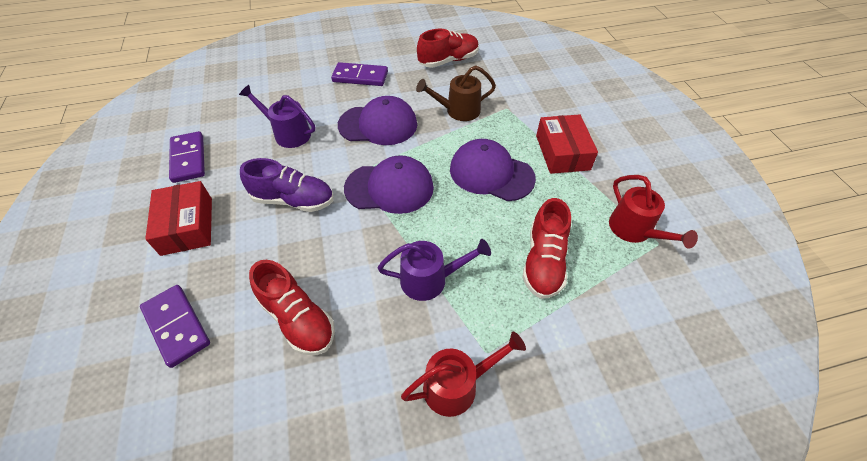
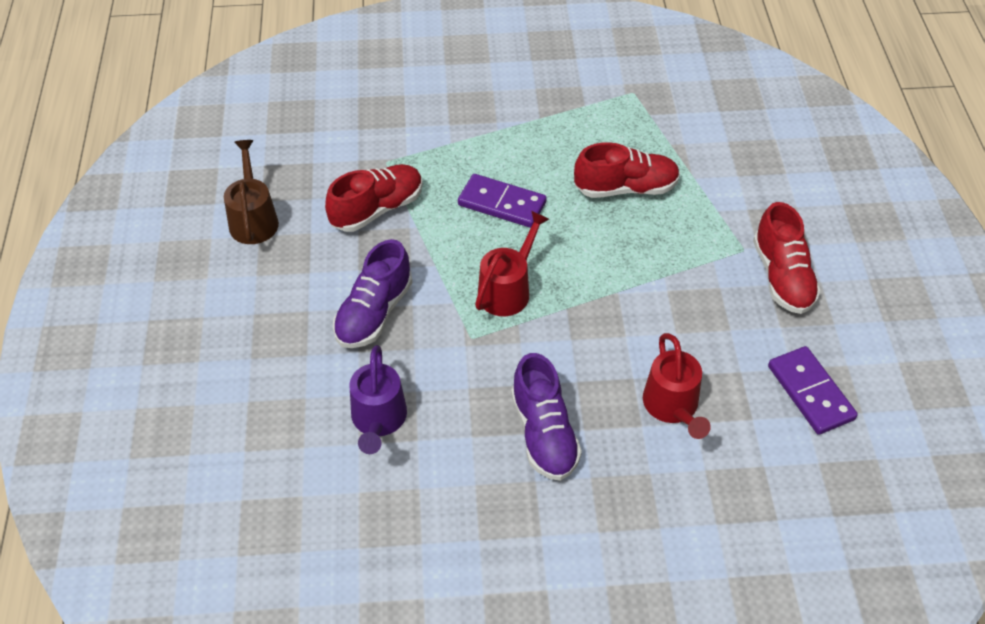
purple cap: 3 -> 0
purple domino: 3 -> 2
purple shoe: 1 -> 2
purple watering can: 2 -> 1
red box: 2 -> 0

